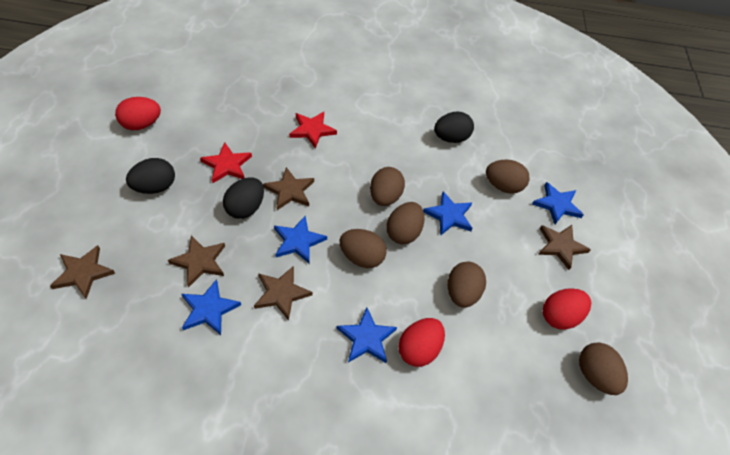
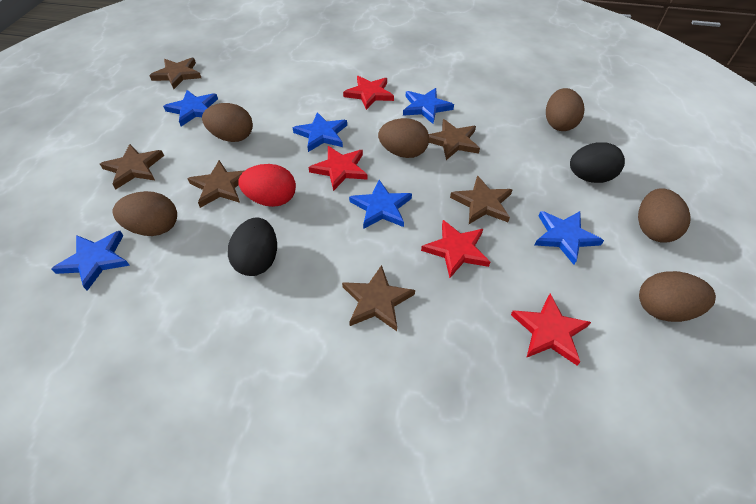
black egg: 3 -> 2
blue star: 5 -> 6
brown star: 5 -> 6
red egg: 3 -> 1
red star: 2 -> 4

